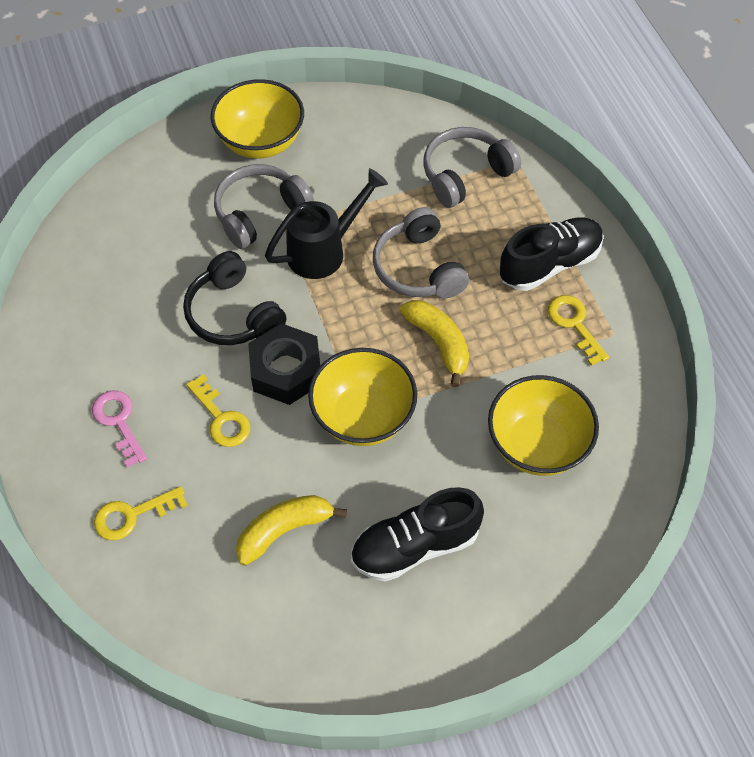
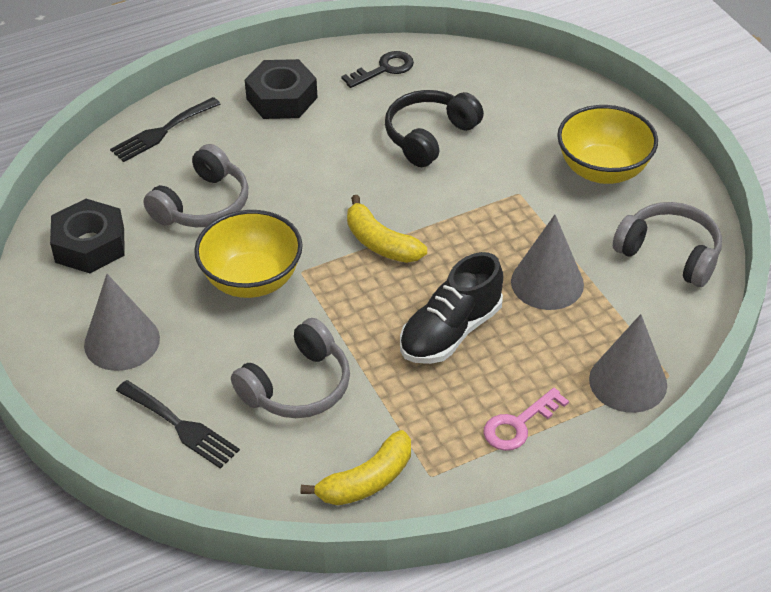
black fork: 0 -> 2
black key: 0 -> 1
black nut: 1 -> 2
black shoe: 2 -> 1
black watering can: 1 -> 0
grey cone: 0 -> 3
yellow bowl: 3 -> 2
yellow key: 3 -> 0

